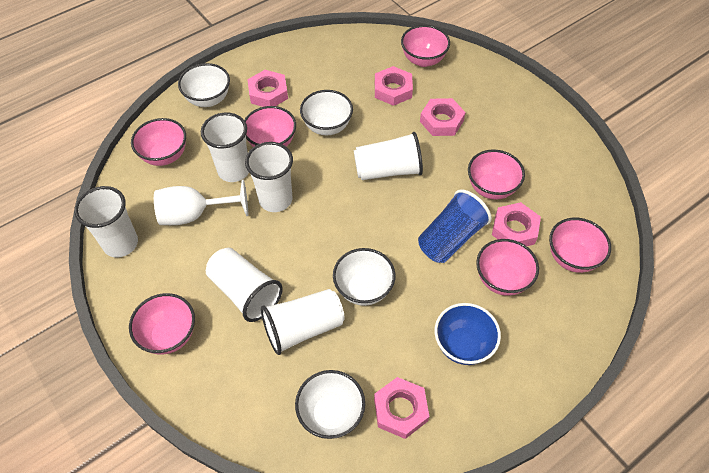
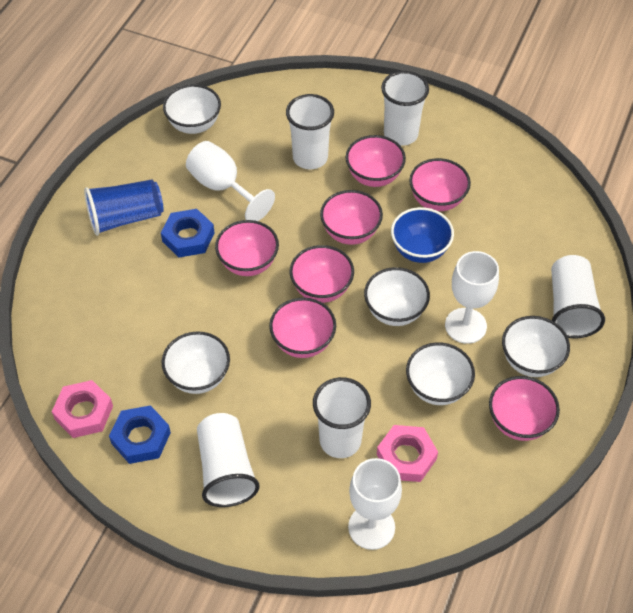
blue nut: 0 -> 2
pink nut: 5 -> 2
white bowl: 4 -> 5
white cup: 6 -> 5
white goblet: 1 -> 3

